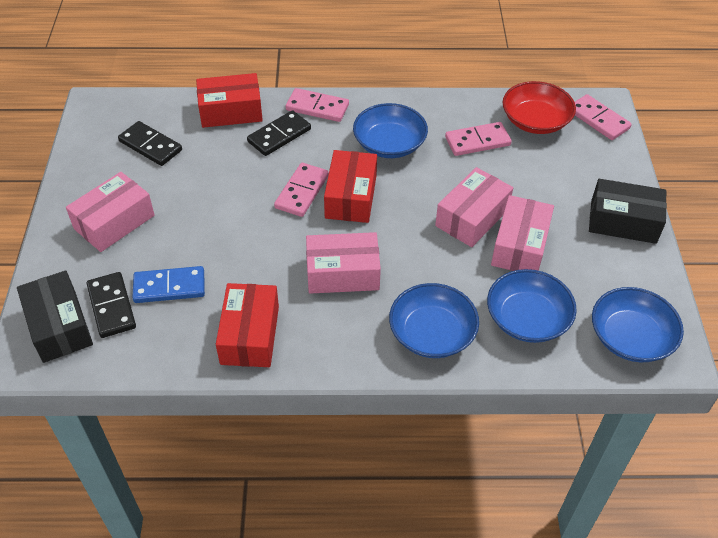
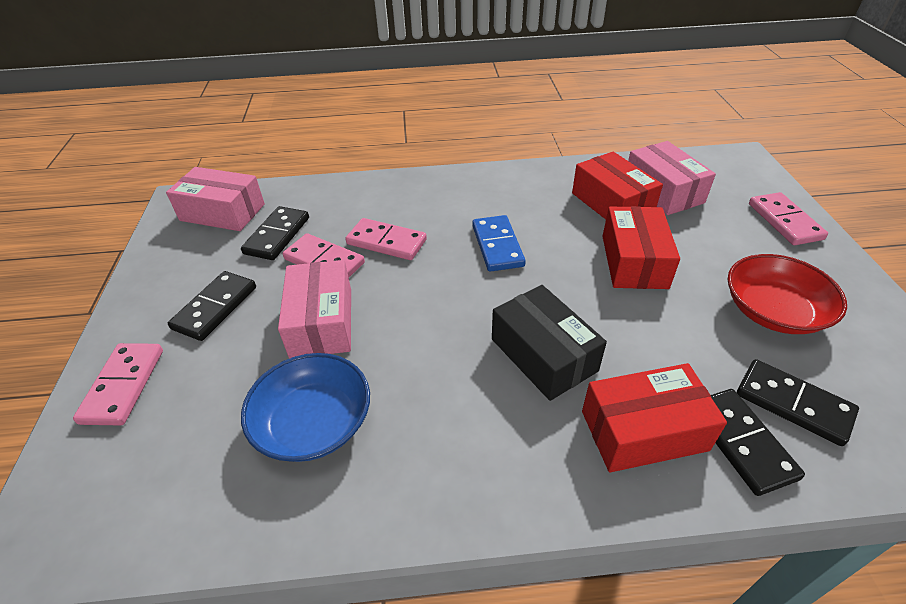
black box: 2 -> 1
black domino: 3 -> 4
blue bowl: 4 -> 1
pink box: 4 -> 3

